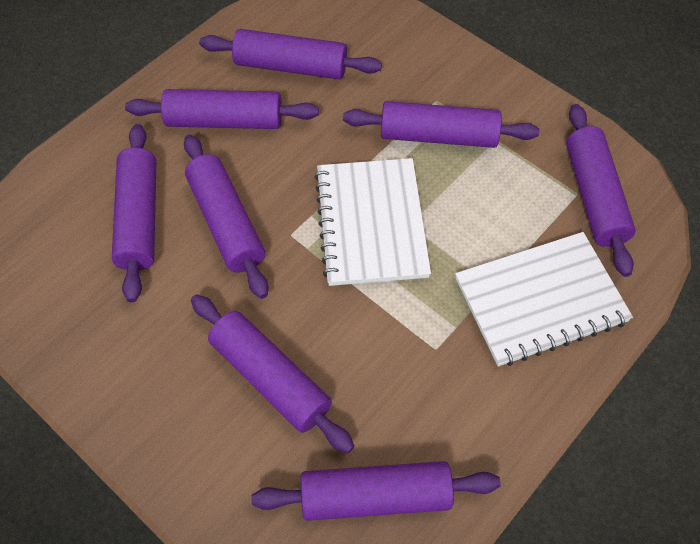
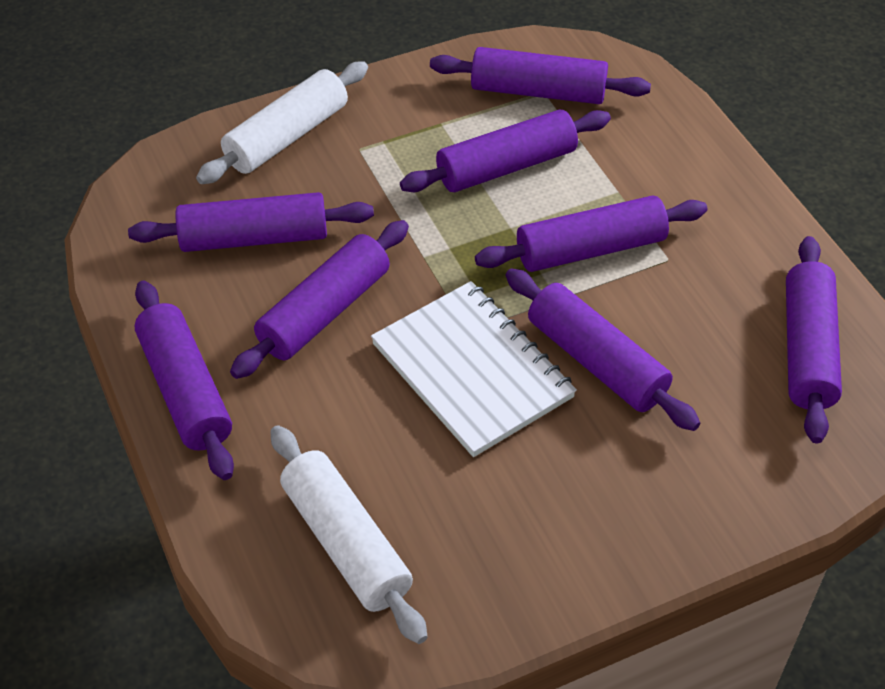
white notebook: 2 -> 1
white rolling pin: 0 -> 2

